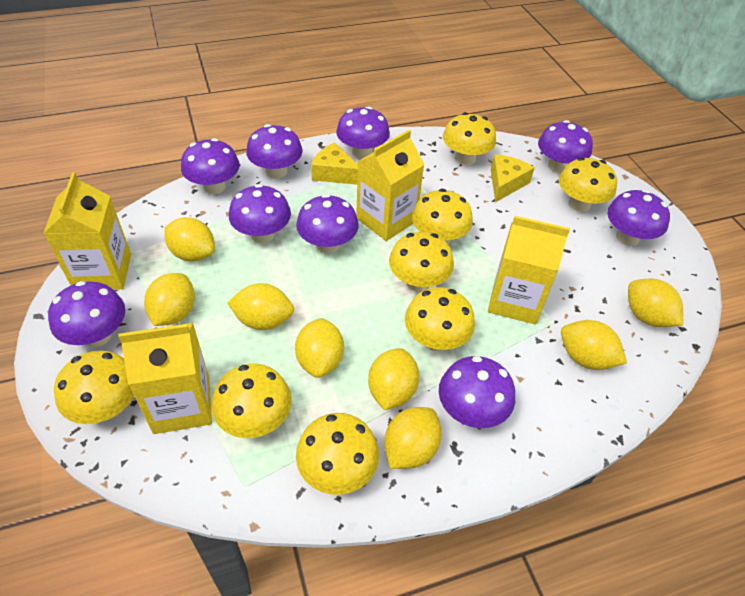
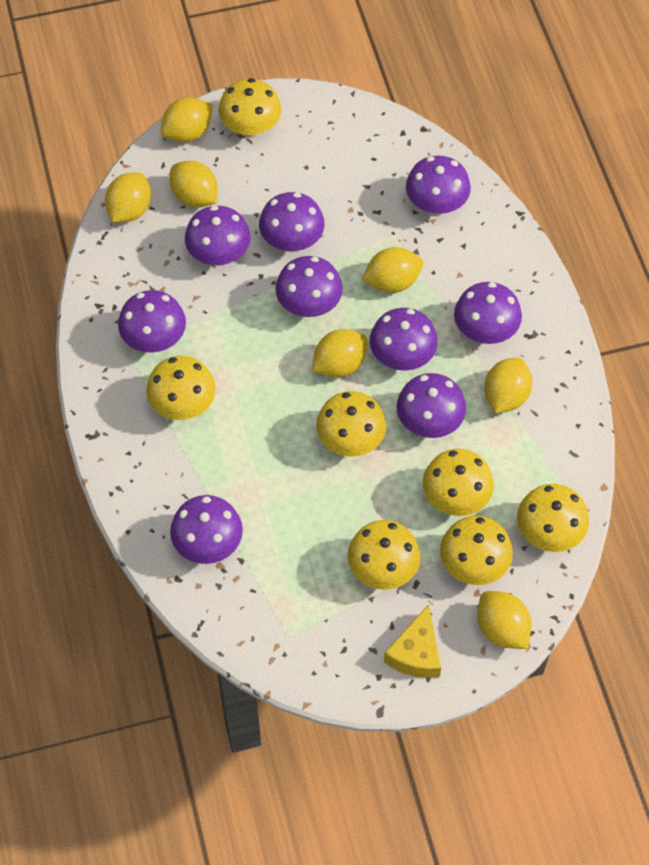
yellow carton: 4 -> 0
yellow cheese: 2 -> 1
yellow lemon: 8 -> 7
yellow mushroom: 8 -> 7

